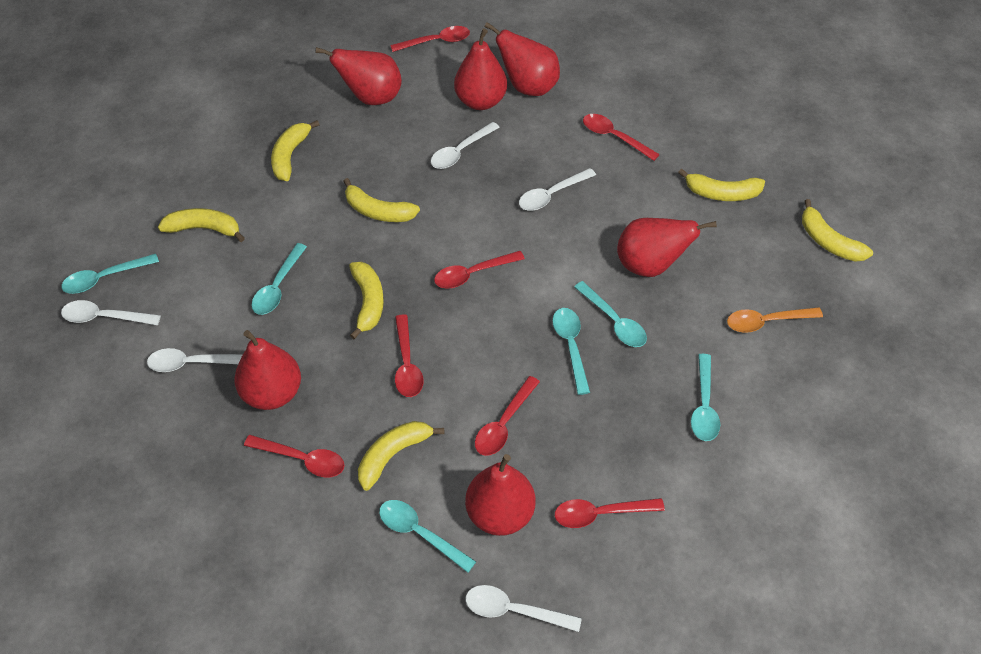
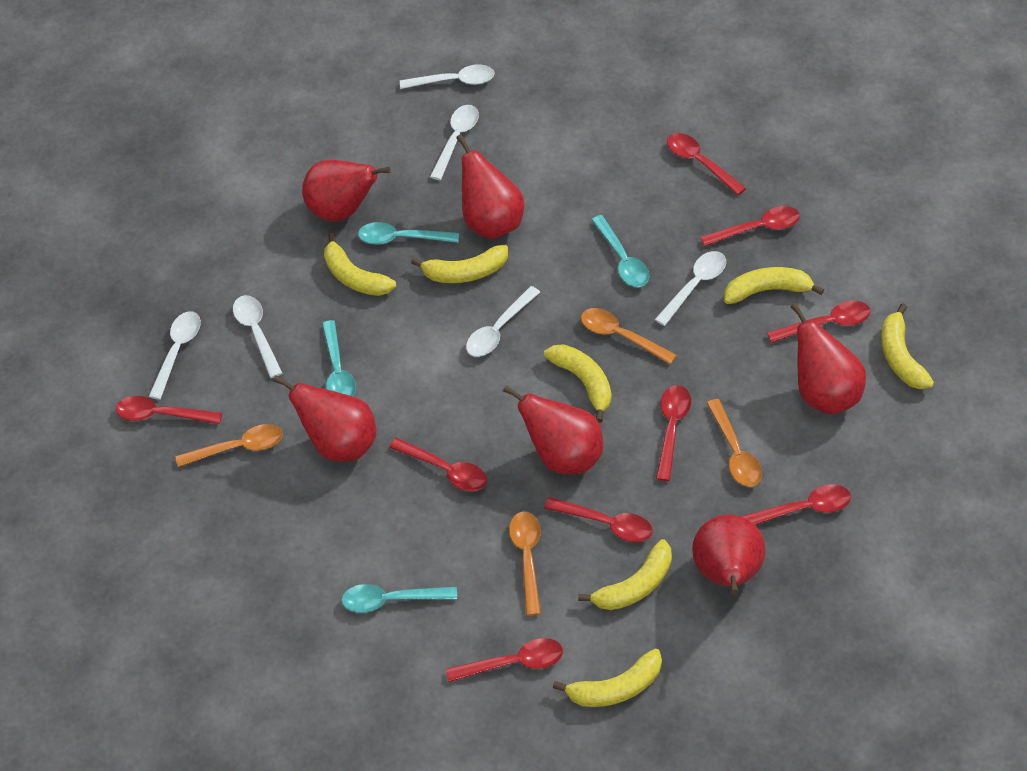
orange spoon: 1 -> 4
red spoon: 7 -> 9
turquoise spoon: 6 -> 4
white spoon: 5 -> 6

